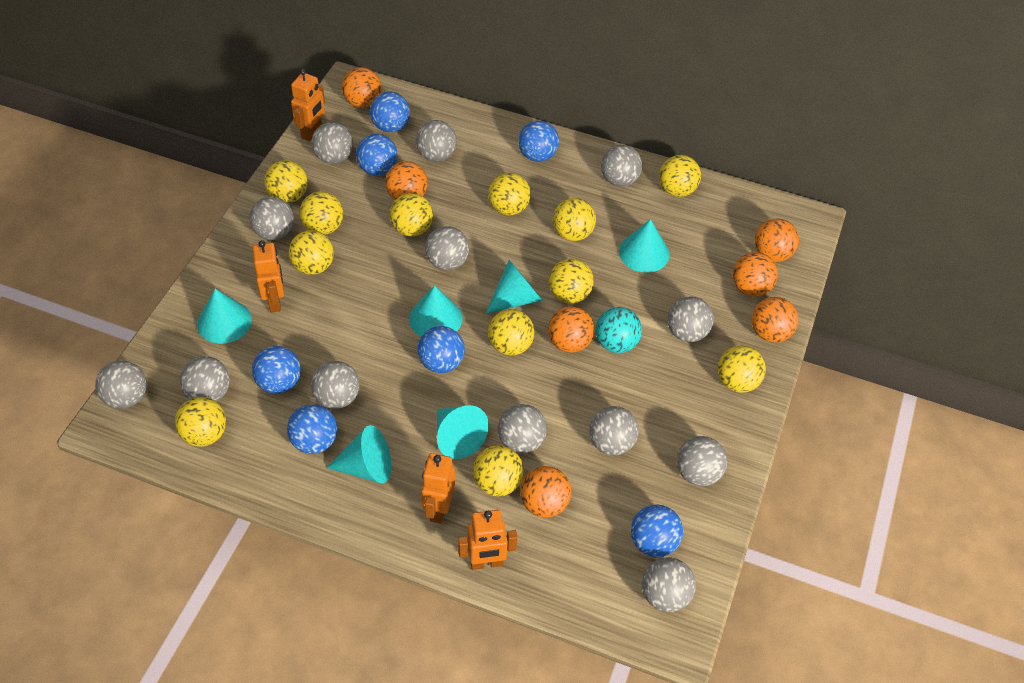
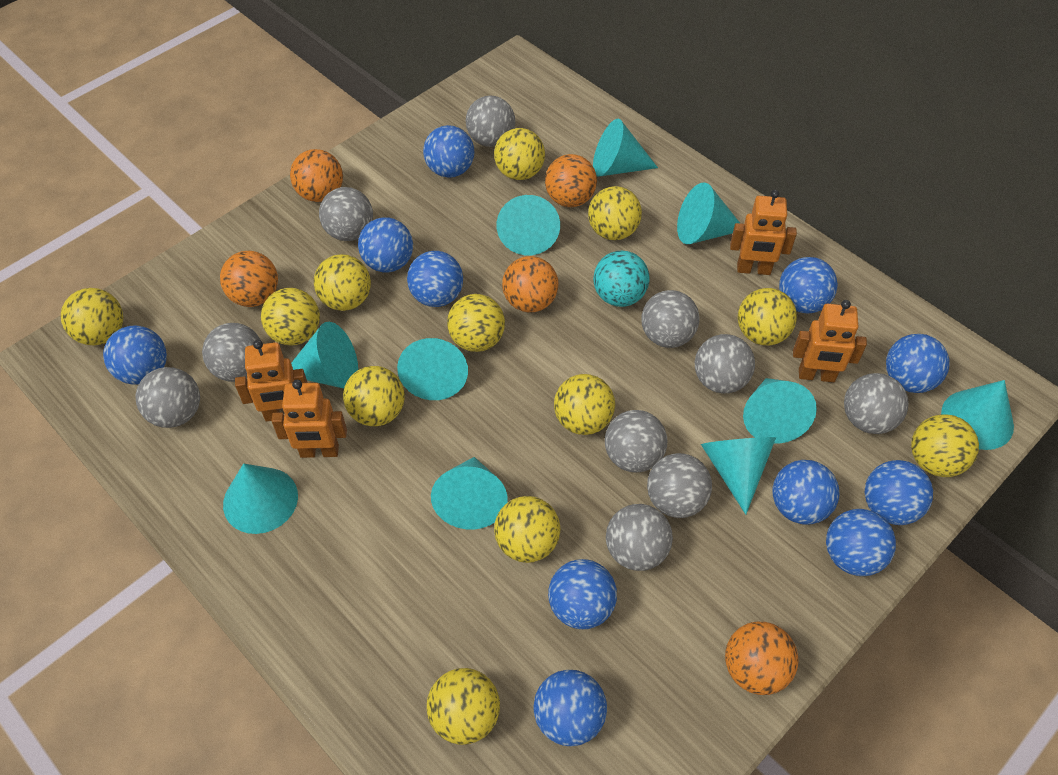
blue ball: 7 -> 11
grey ball: 13 -> 10
orange ball: 7 -> 5
turquoise cone: 6 -> 10

